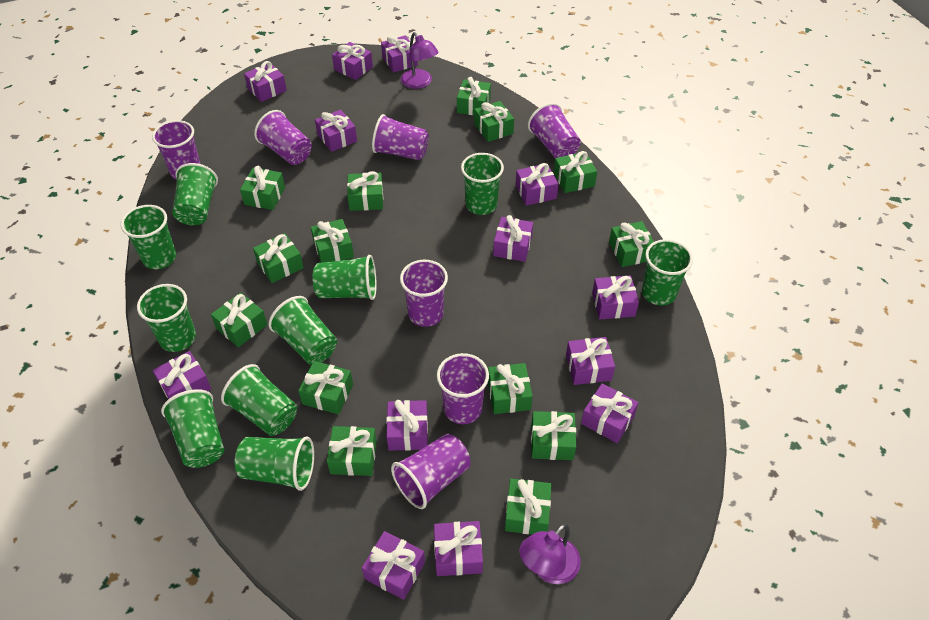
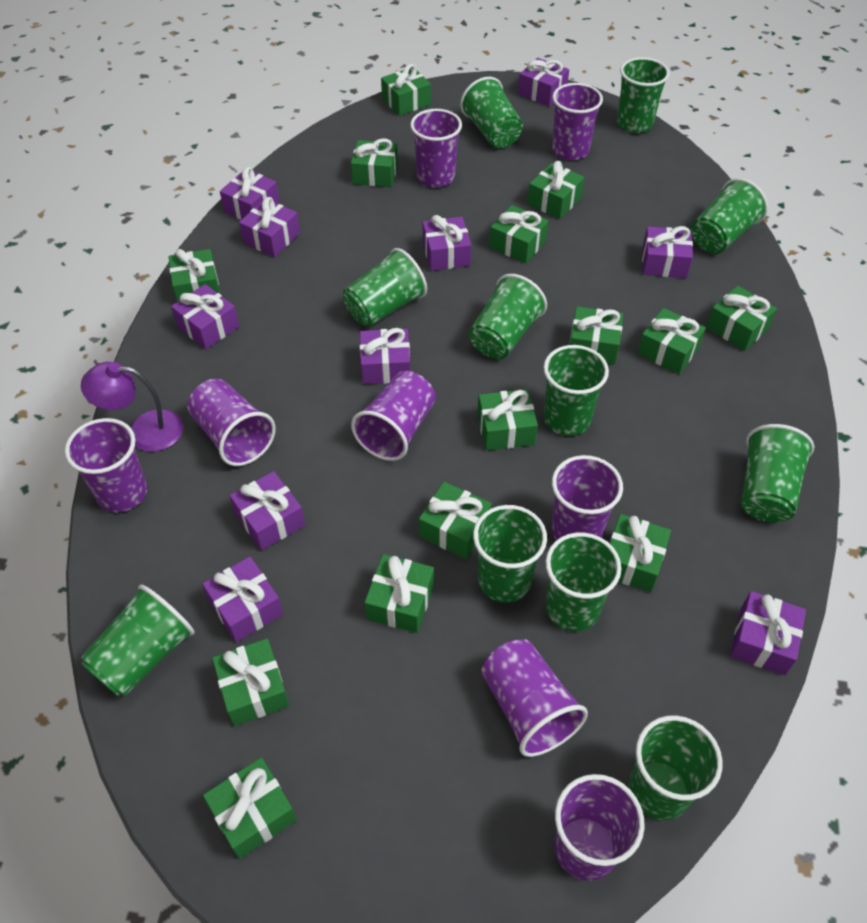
green cup: 10 -> 11
purple cup: 7 -> 8
purple gift: 13 -> 10
purple lamp: 2 -> 1

